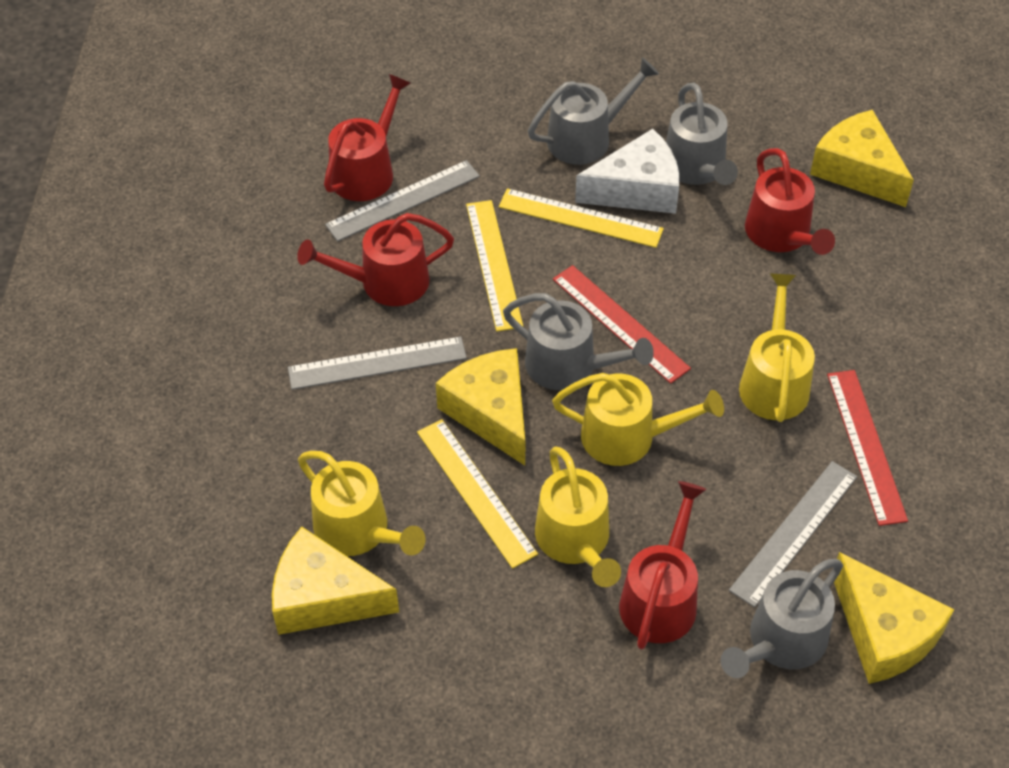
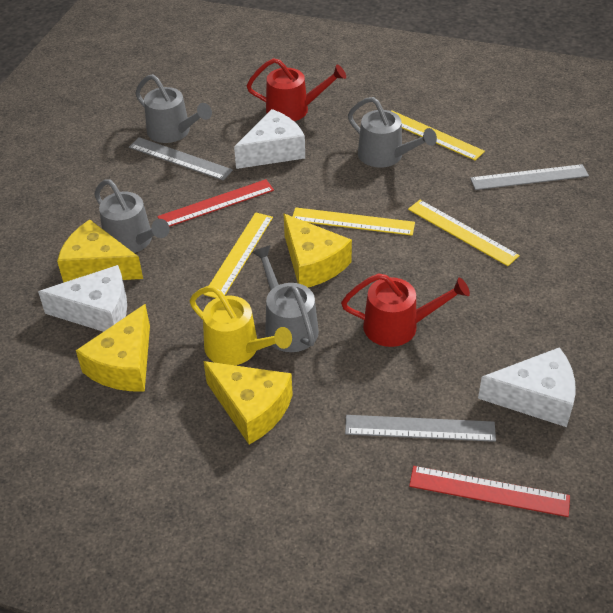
red watering can: 4 -> 2
white cheese: 1 -> 3
yellow ruler: 3 -> 4
yellow watering can: 4 -> 1

